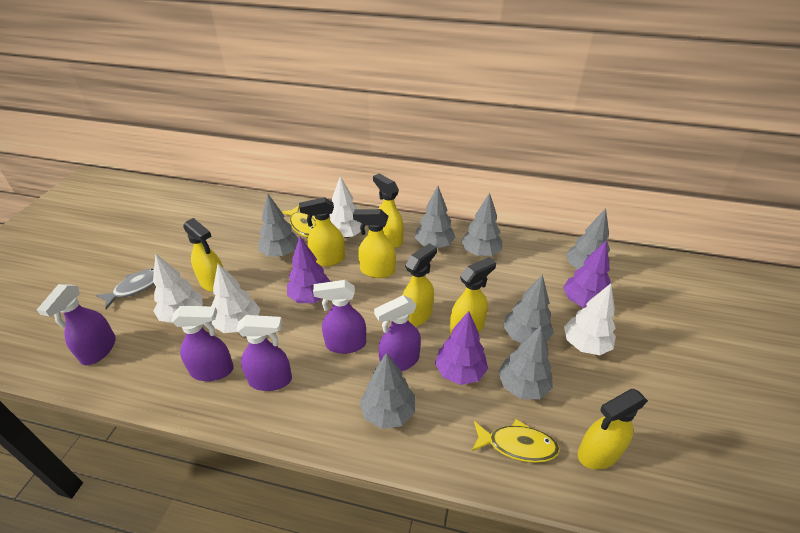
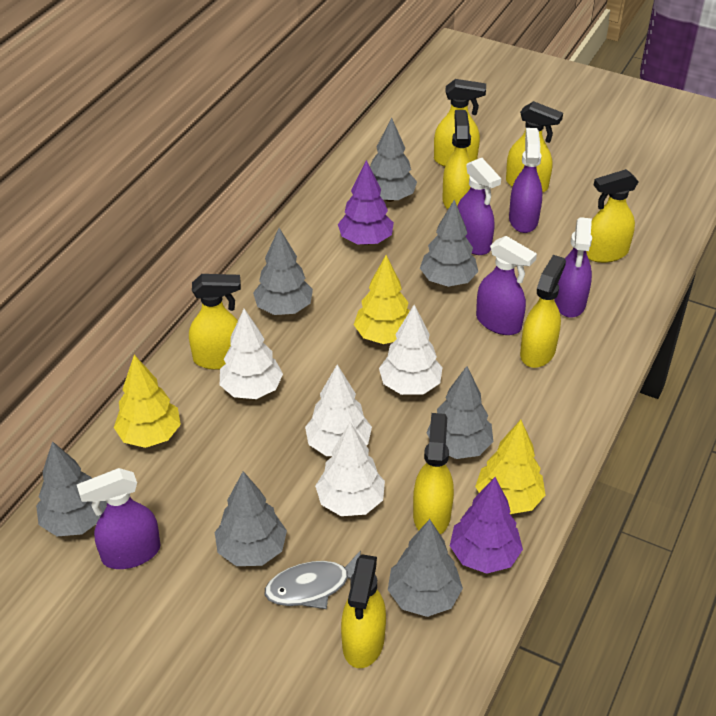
purple tree: 3 -> 2
yellow fish: 2 -> 0
yellow spray bottle: 7 -> 8
yellow tree: 0 -> 3

